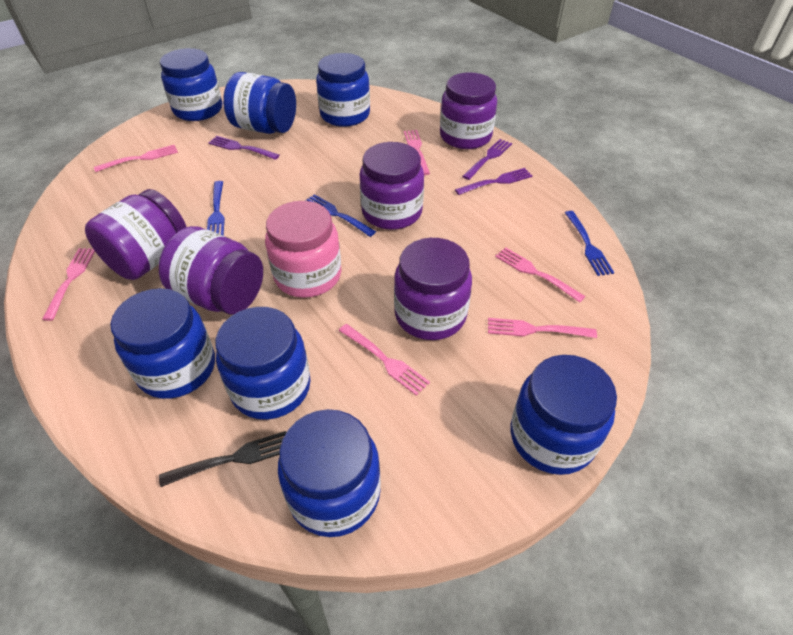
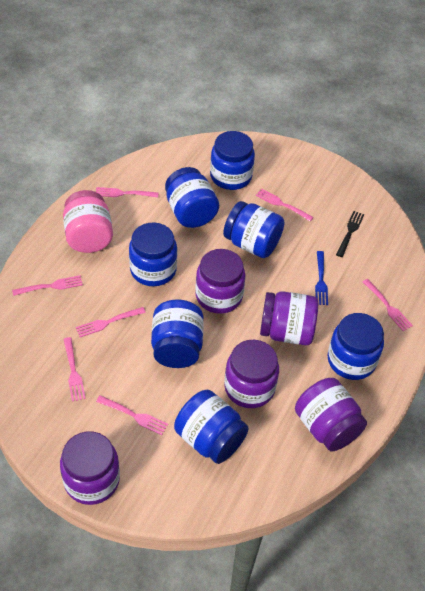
blue fork: 3 -> 1
pink fork: 6 -> 7
purple fork: 3 -> 0

